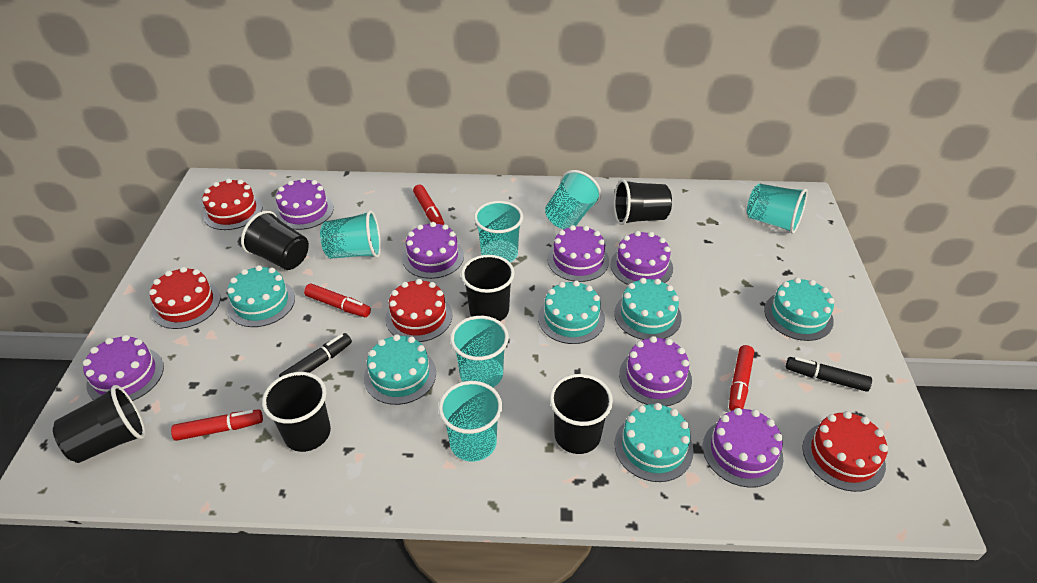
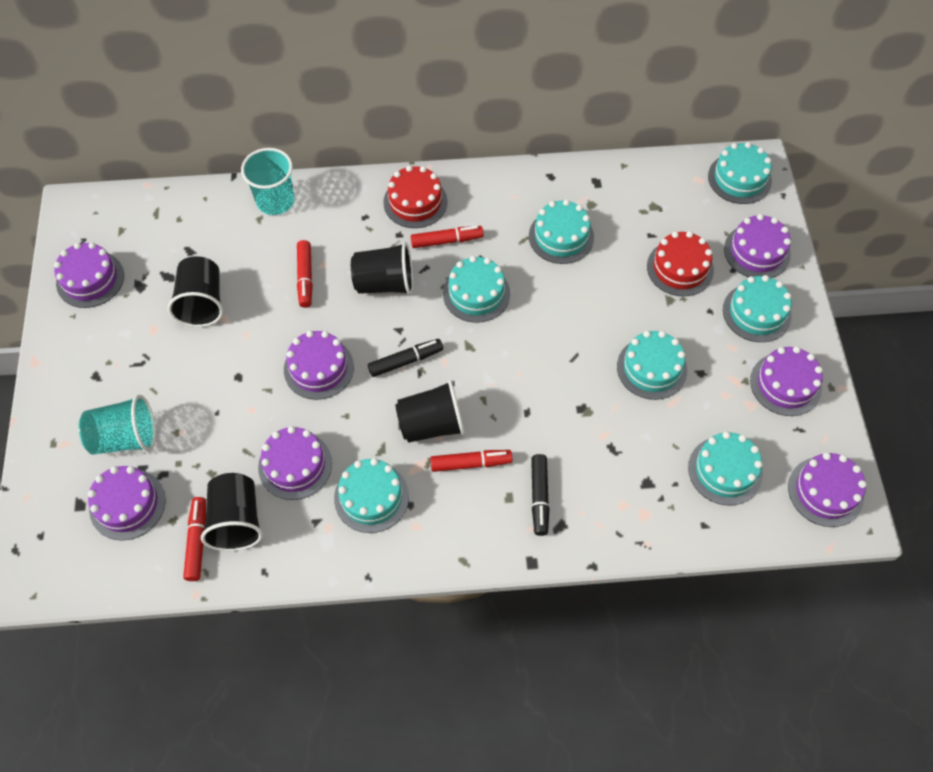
black cup: 6 -> 4
red cake: 4 -> 2
turquoise cake: 6 -> 7
turquoise cup: 6 -> 2

